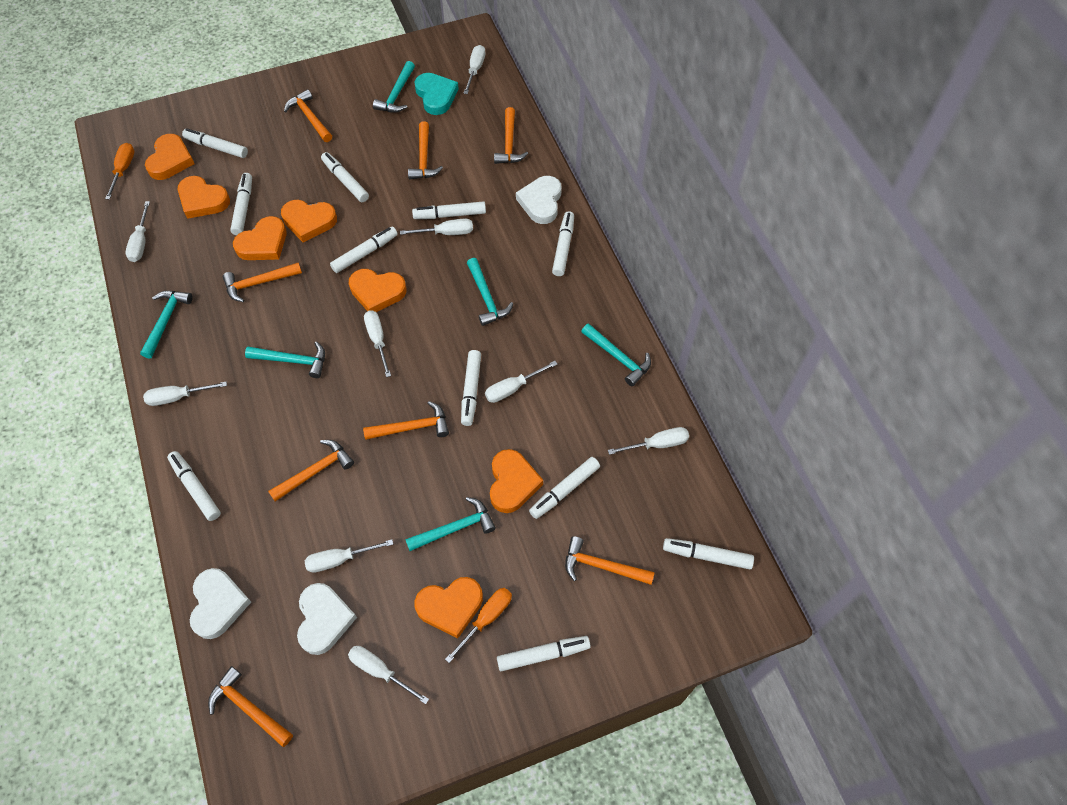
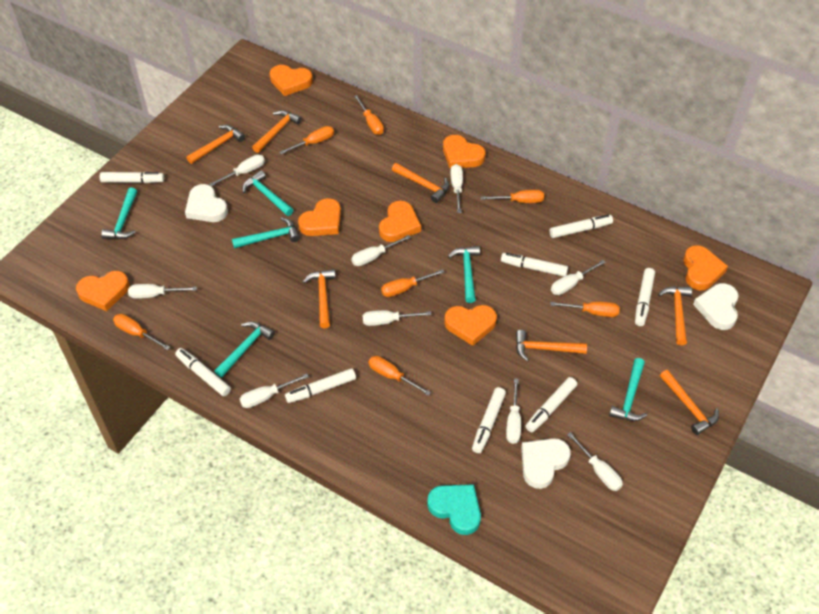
orange hammer: 8 -> 7
orange screwdriver: 2 -> 7
white marker: 11 -> 8

